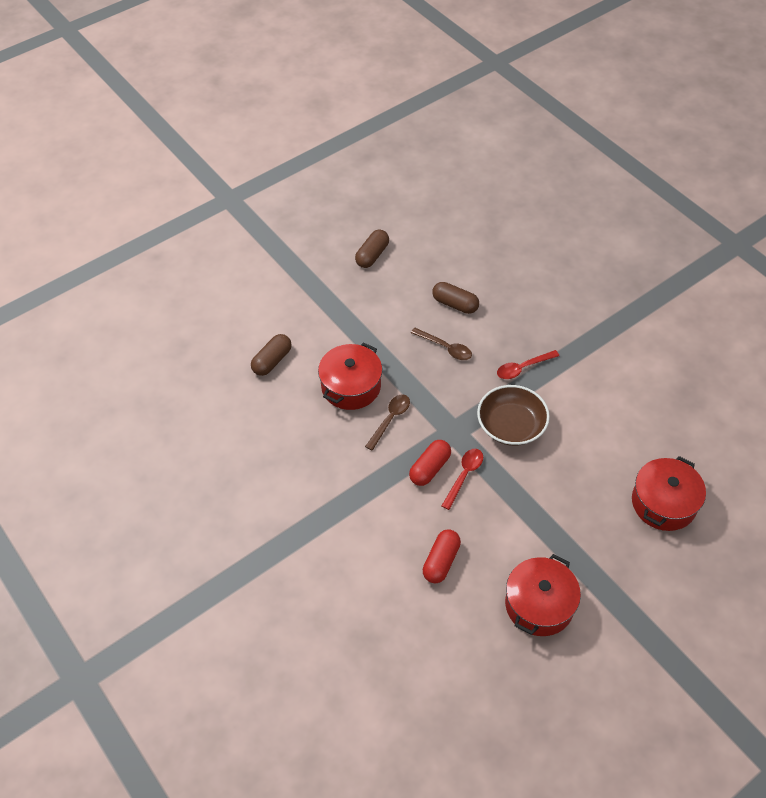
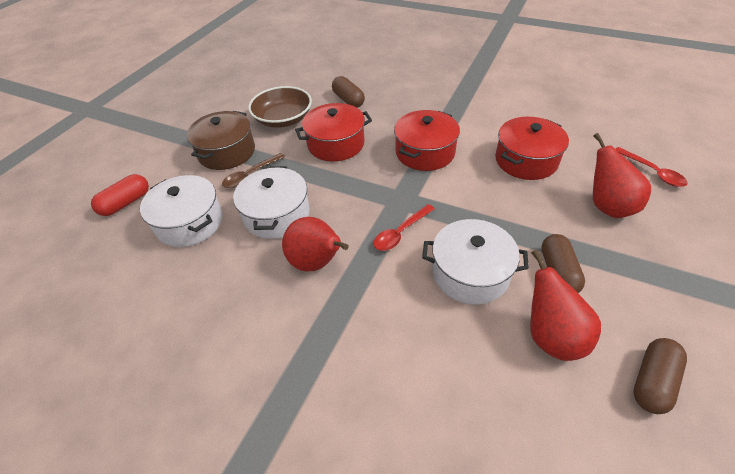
brown pot: 0 -> 1
brown spoon: 2 -> 1
red capsule: 2 -> 1
red pear: 0 -> 3
white pot: 0 -> 3

